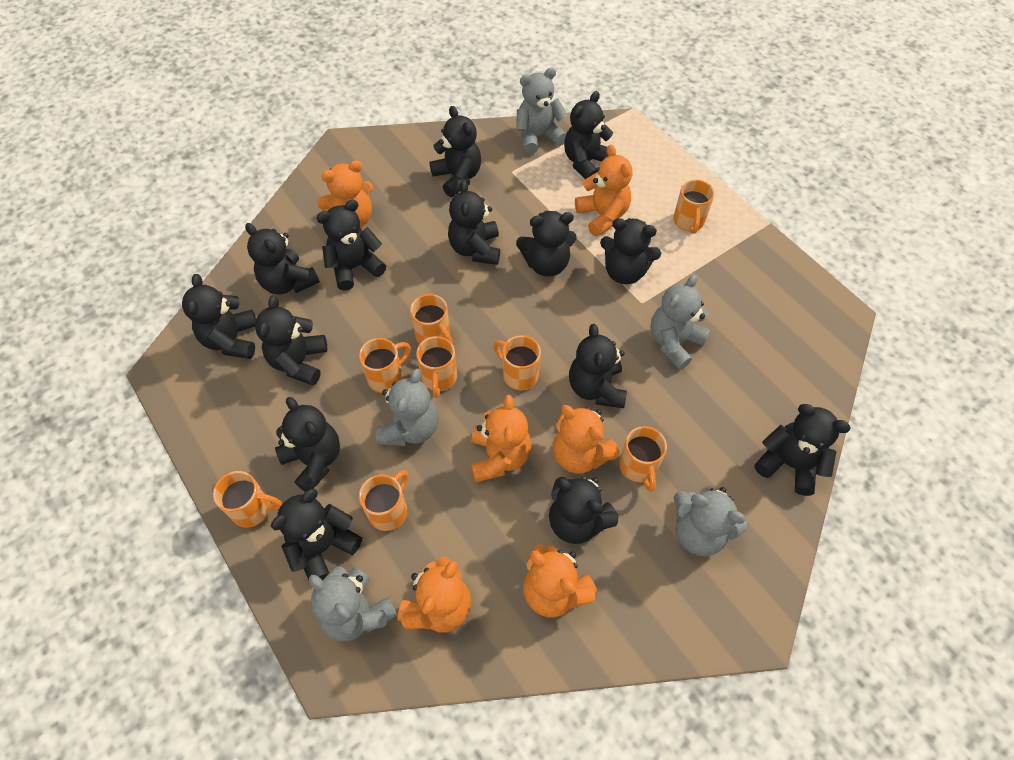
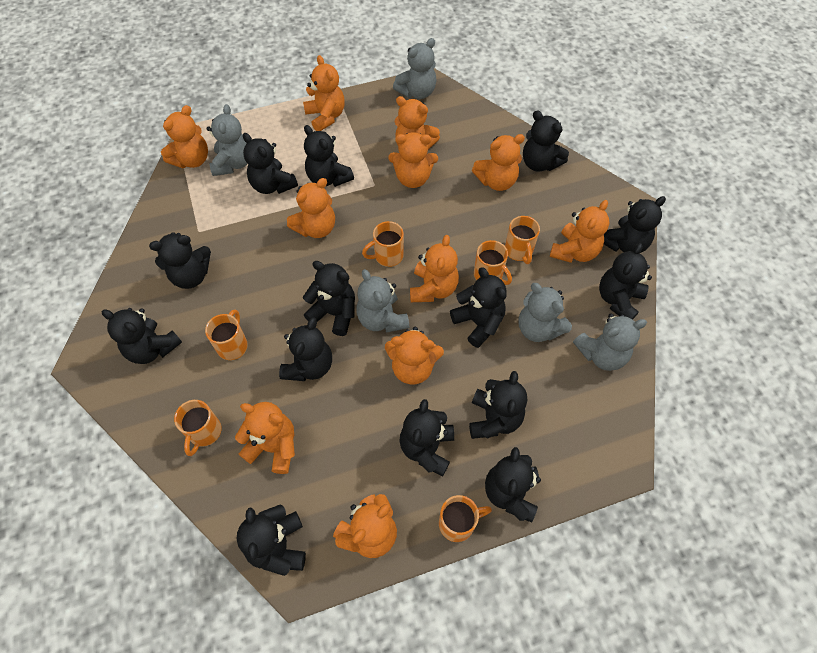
orange mug: 8 -> 6
orange teddy bear: 6 -> 11

